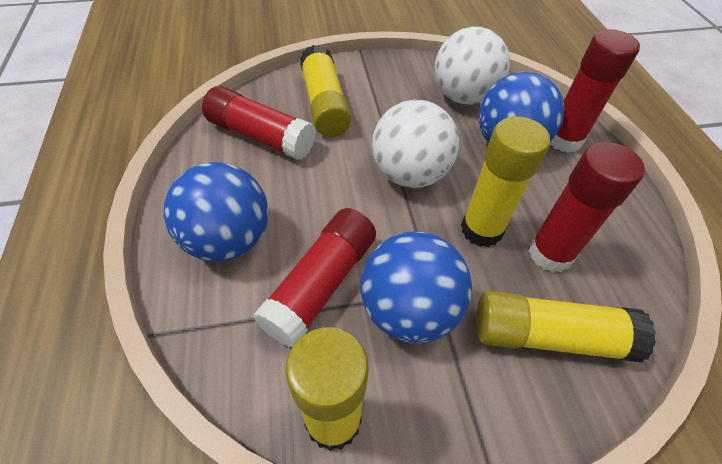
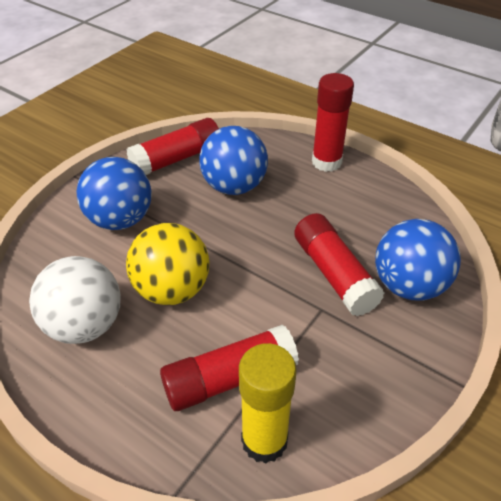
white ball: 2 -> 1
yellow ball: 0 -> 1
yellow glue stick: 4 -> 1

